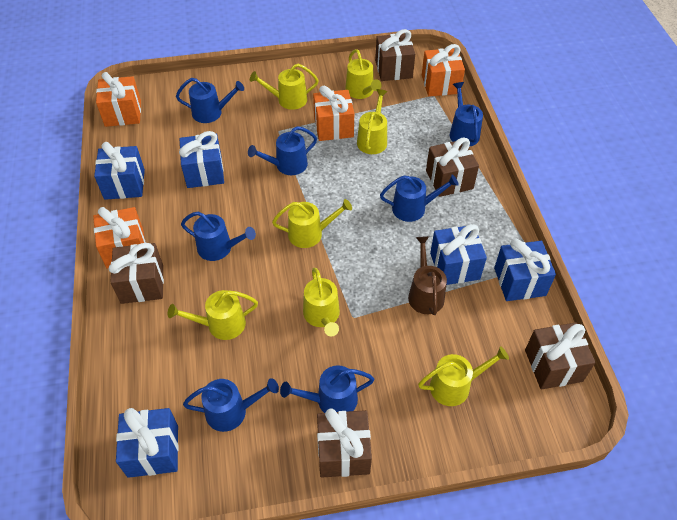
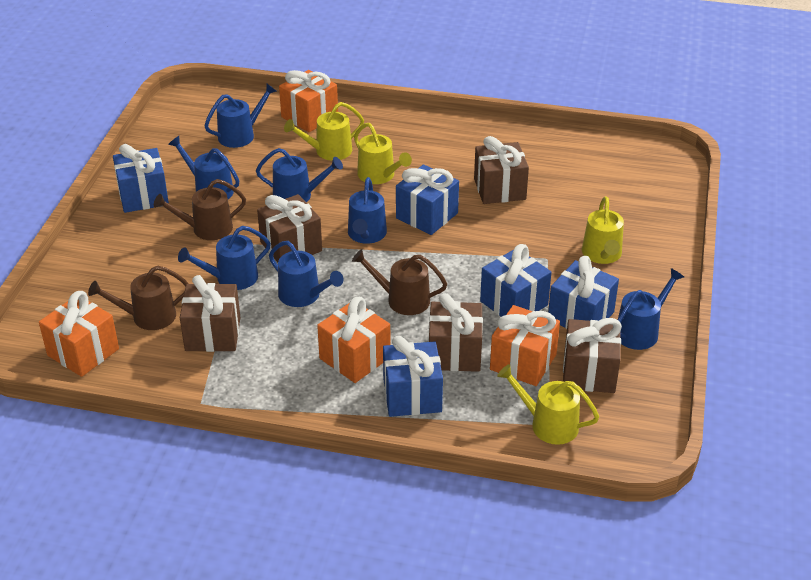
brown watering can: 1 -> 3
yellow watering can: 7 -> 4

